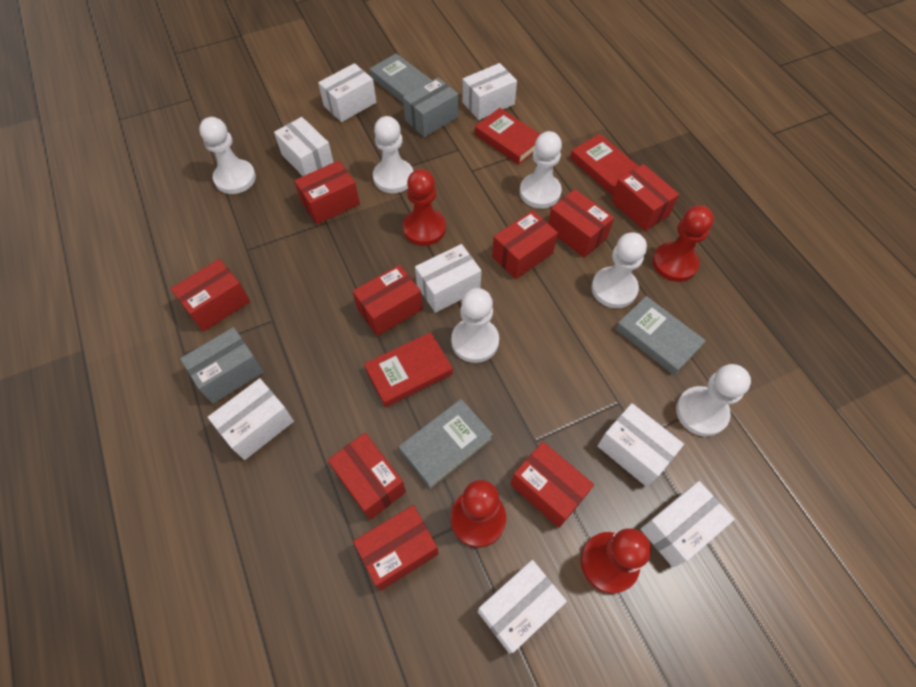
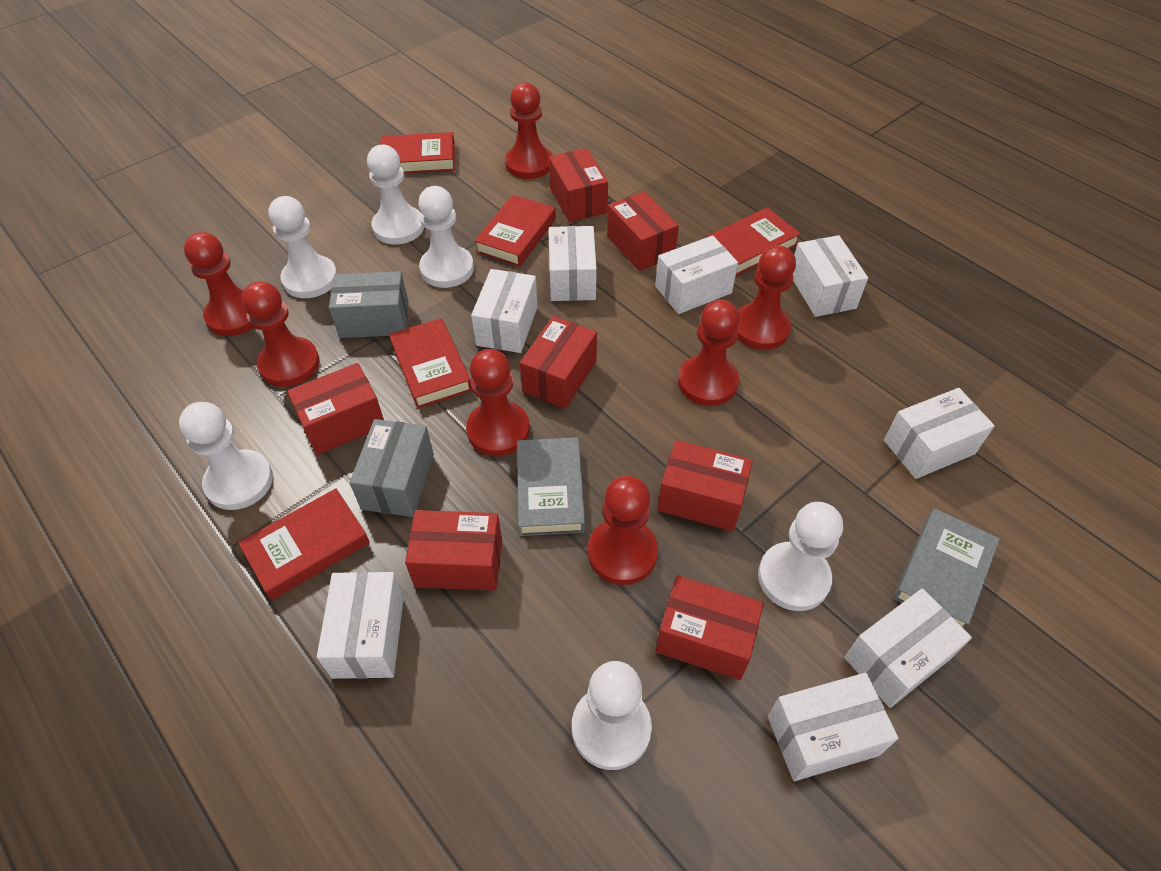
grey book: 3 -> 2
red book: 3 -> 5
red box: 9 -> 7
red pawn: 4 -> 7

